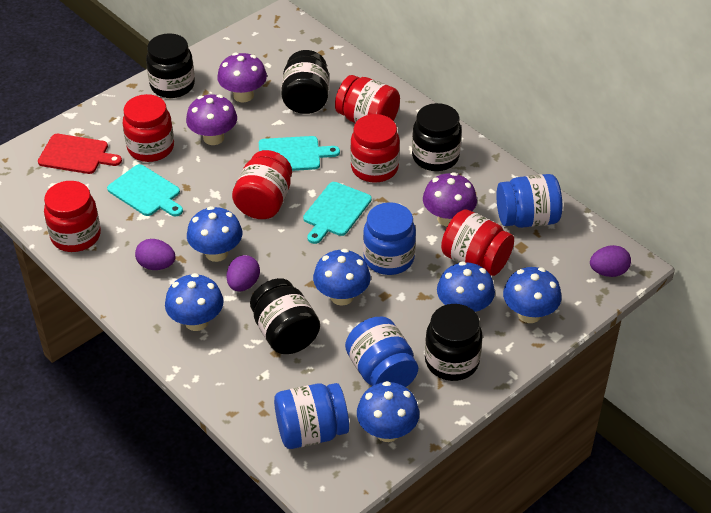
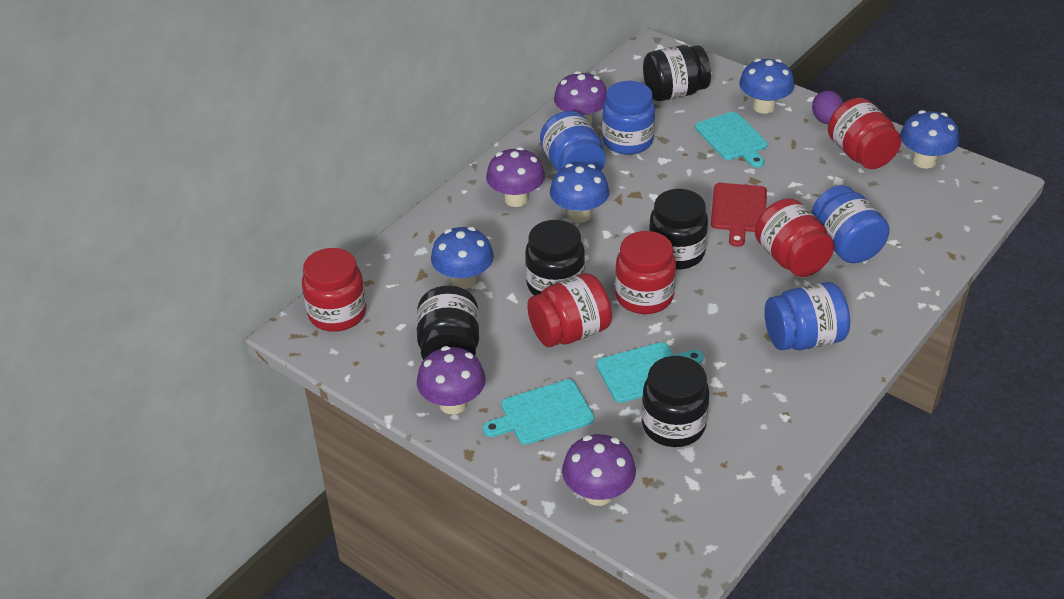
blue mushroom: 6 -> 4
purple egg: 3 -> 1
purple mushroom: 3 -> 4
red jar: 6 -> 5

